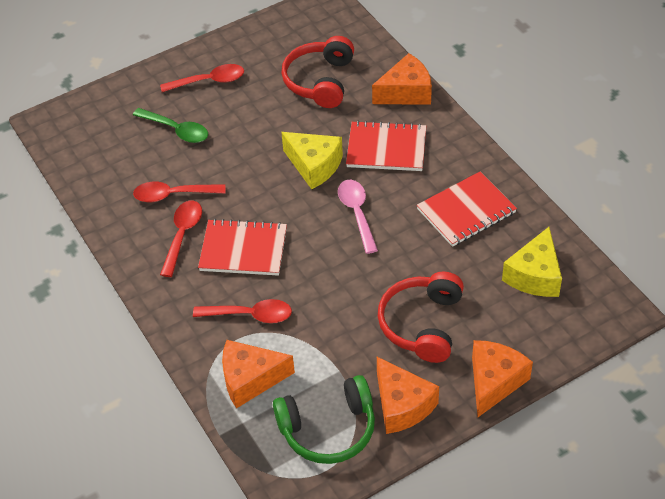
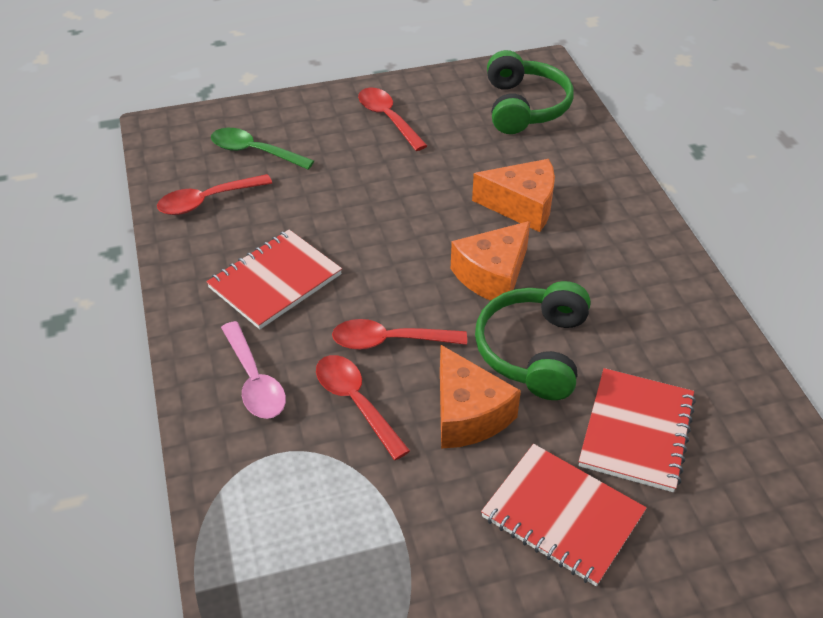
green headphones: 1 -> 2
orange cheese: 4 -> 3
red headphones: 2 -> 0
yellow cheese: 2 -> 0

